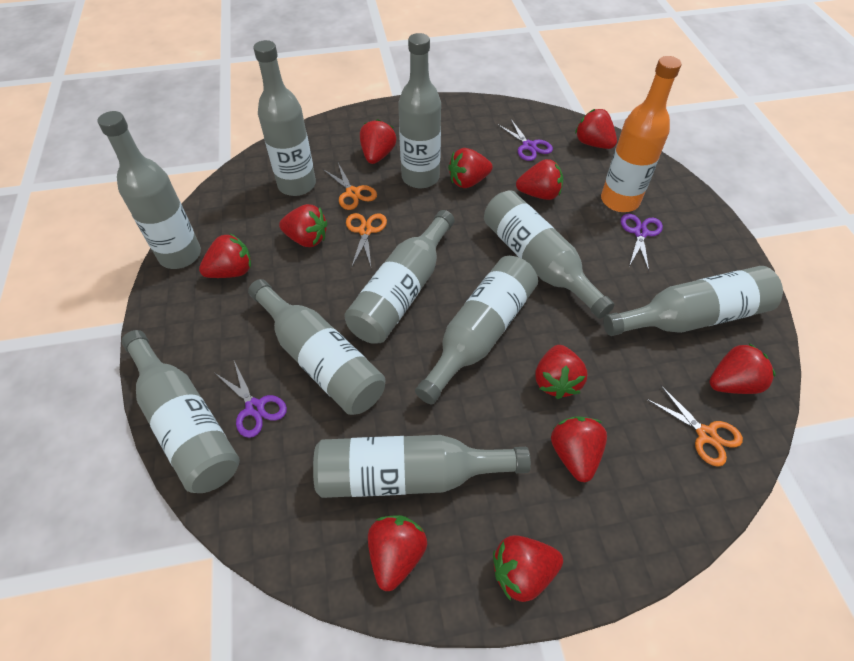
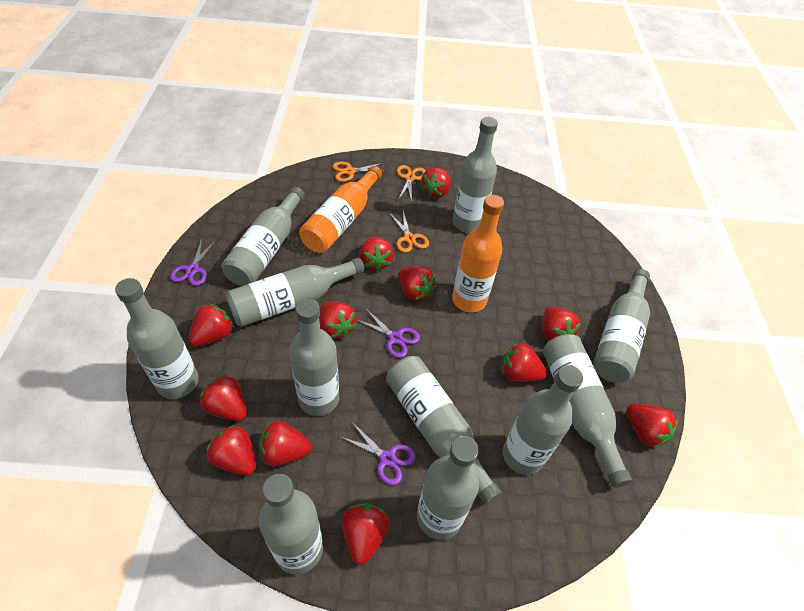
grey bottle: 10 -> 11
orange bottle: 1 -> 2
red strawberry: 11 -> 12

